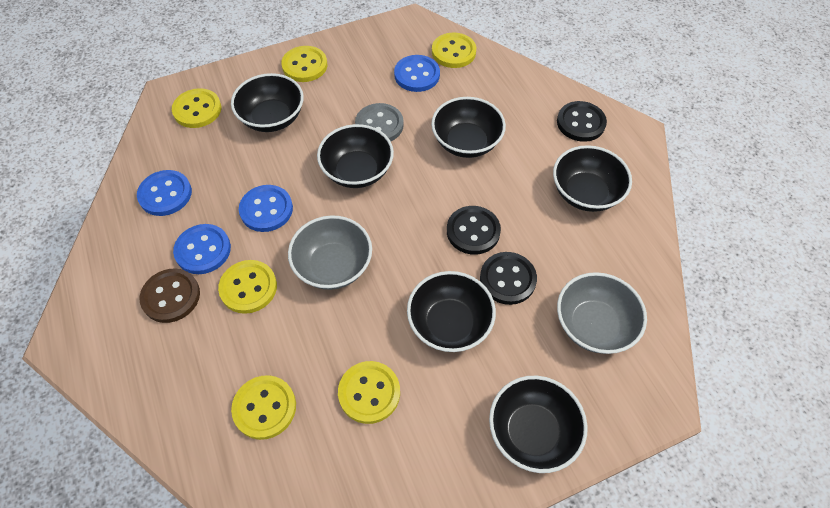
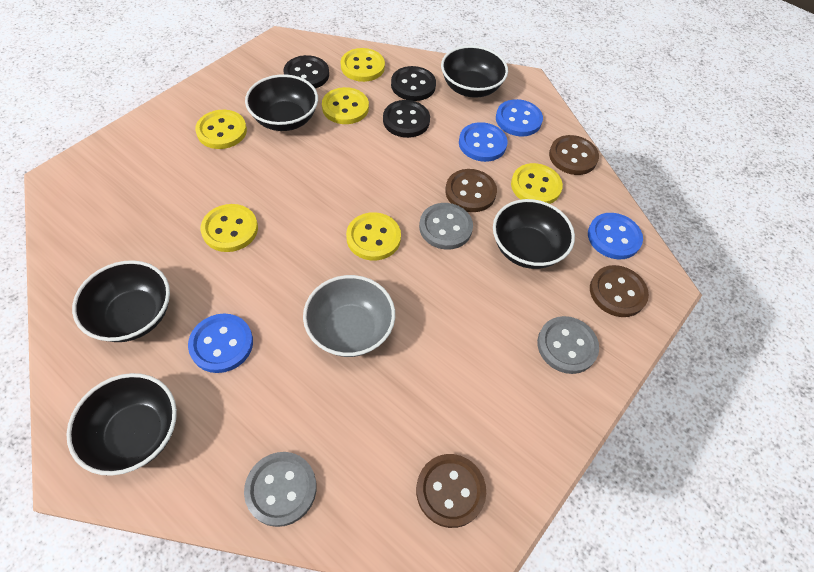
black bowl: 6 -> 5
brown button: 1 -> 4
grey bowl: 2 -> 1
grey button: 1 -> 3

